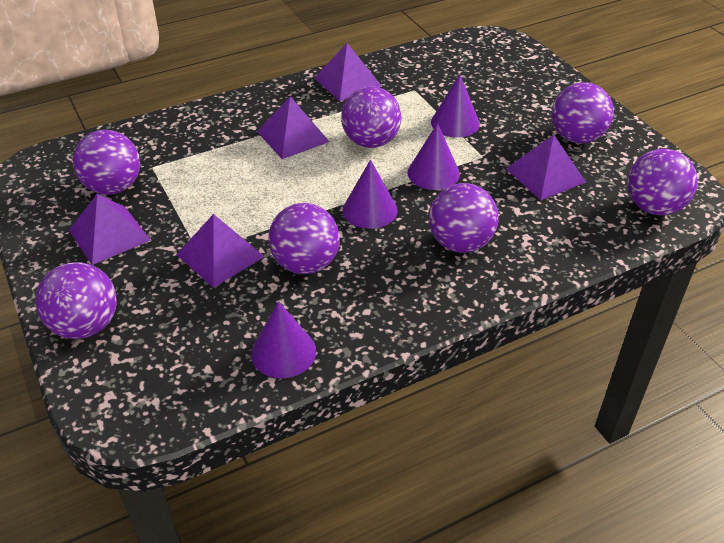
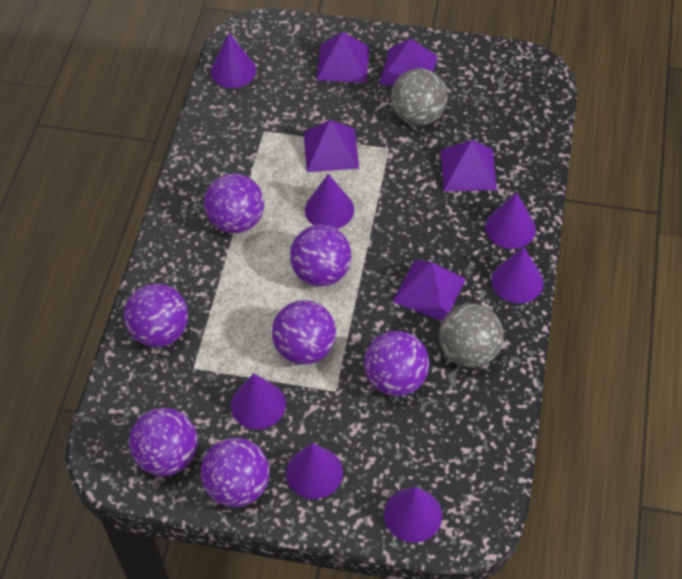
grey ball: 0 -> 2
purple cone: 4 -> 7

